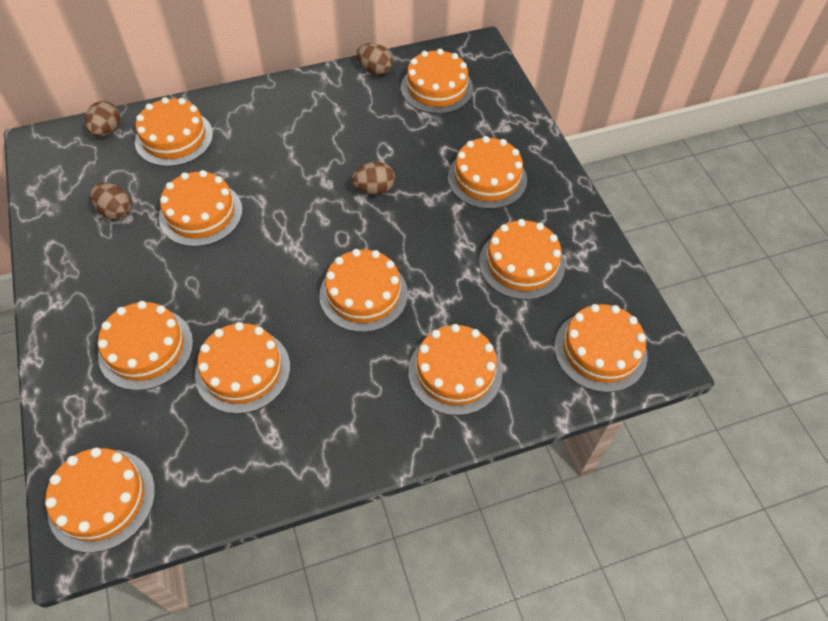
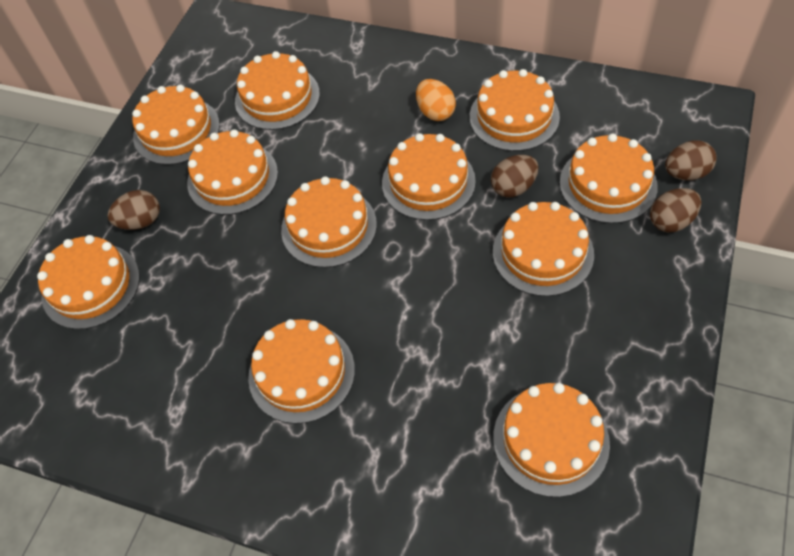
orange egg: 0 -> 1

